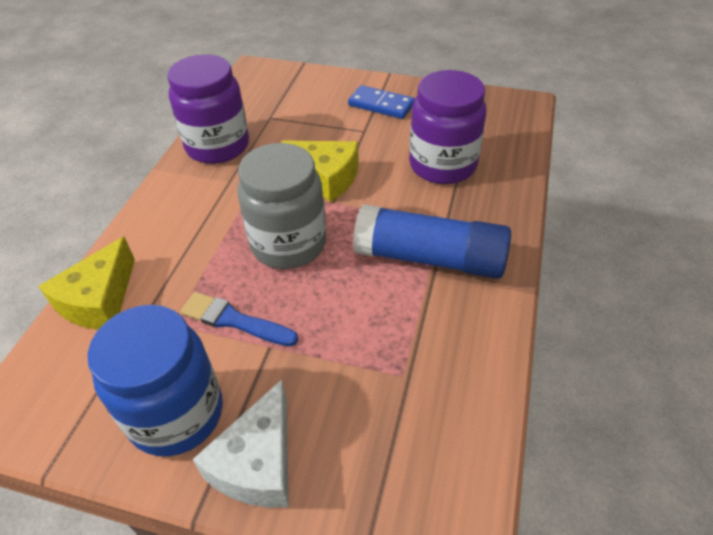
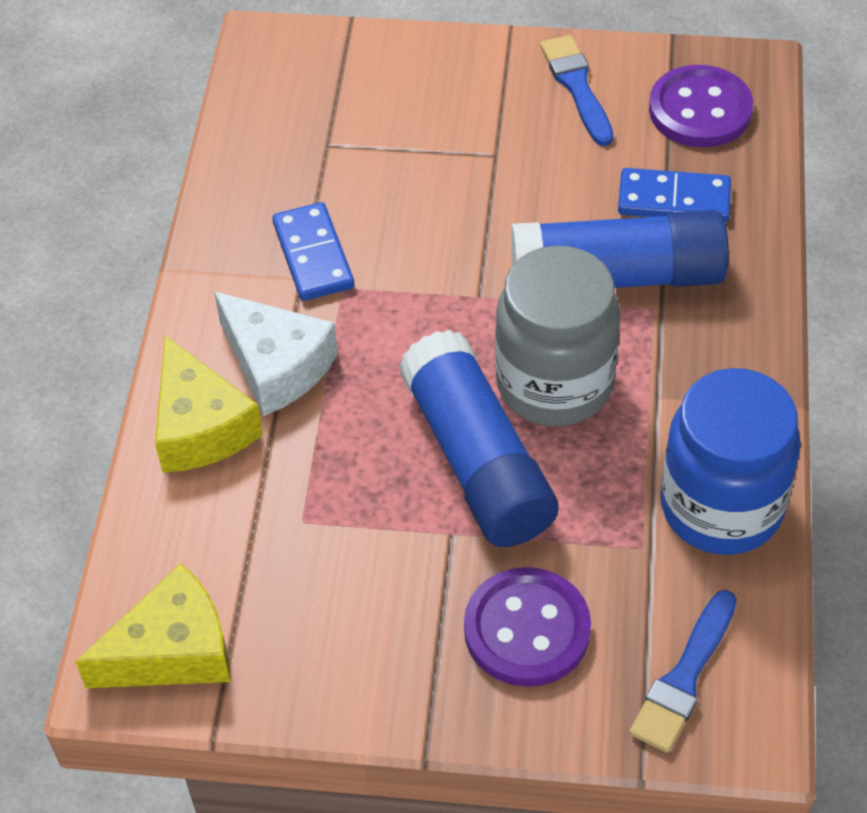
blue brush: 1 -> 2
blue domino: 1 -> 2
blue glue stick: 1 -> 2
purple button: 0 -> 2
purple jar: 2 -> 0

